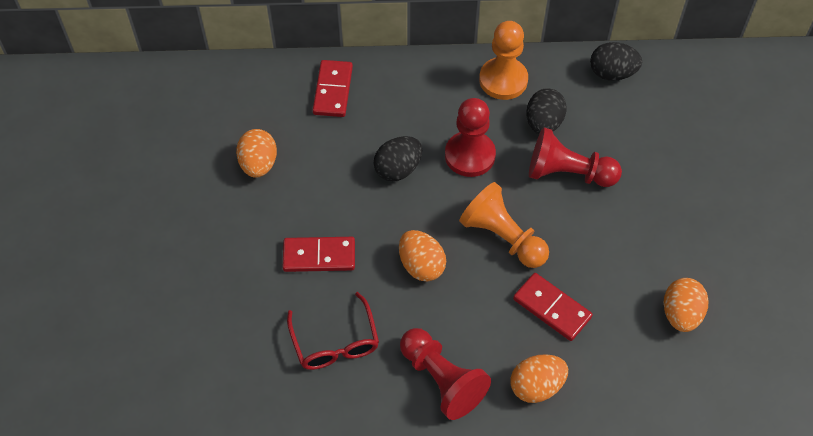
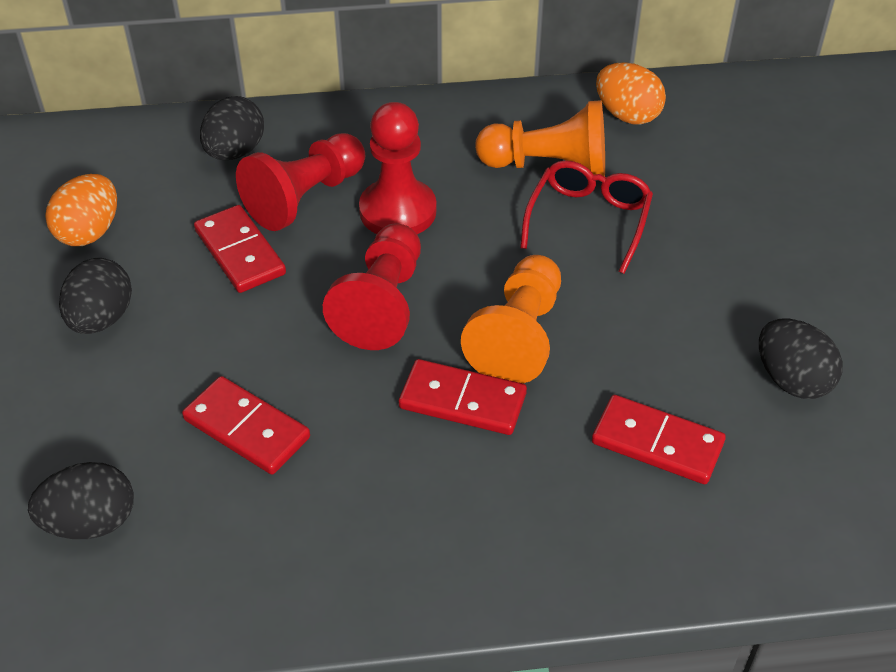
black egg: 3 -> 4
orange egg: 4 -> 2
red domino: 3 -> 4

